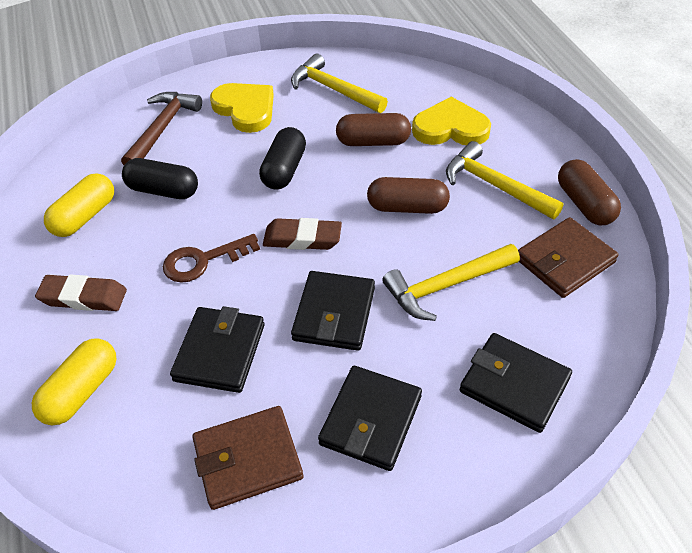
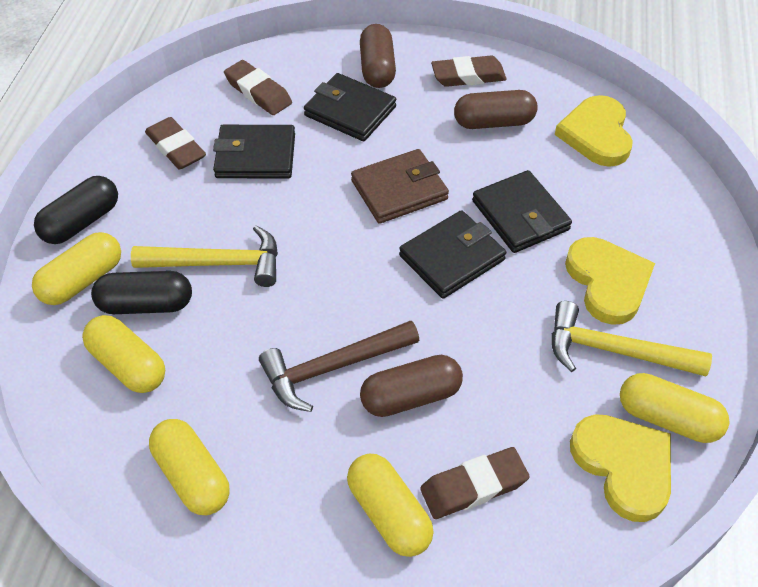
brown eraser: 2 -> 4
brown key: 1 -> 0
brown wallet: 2 -> 1
yellow capsule: 2 -> 5
yellow hammer: 3 -> 2
yellow heart: 2 -> 3

